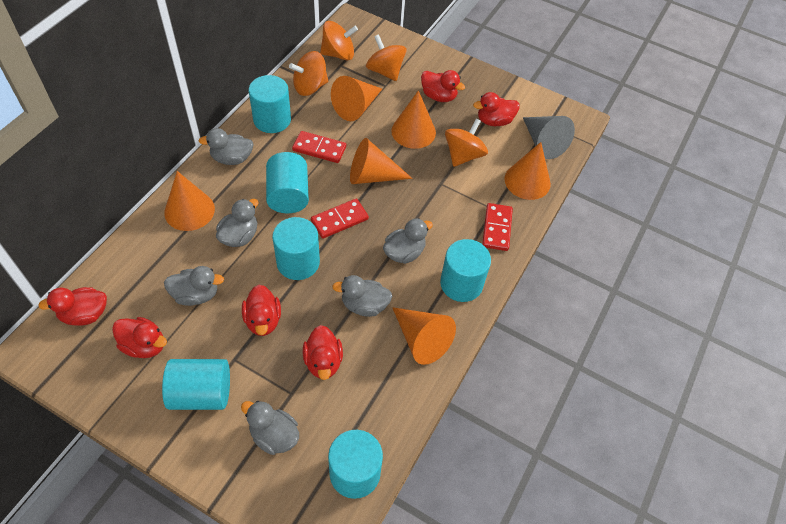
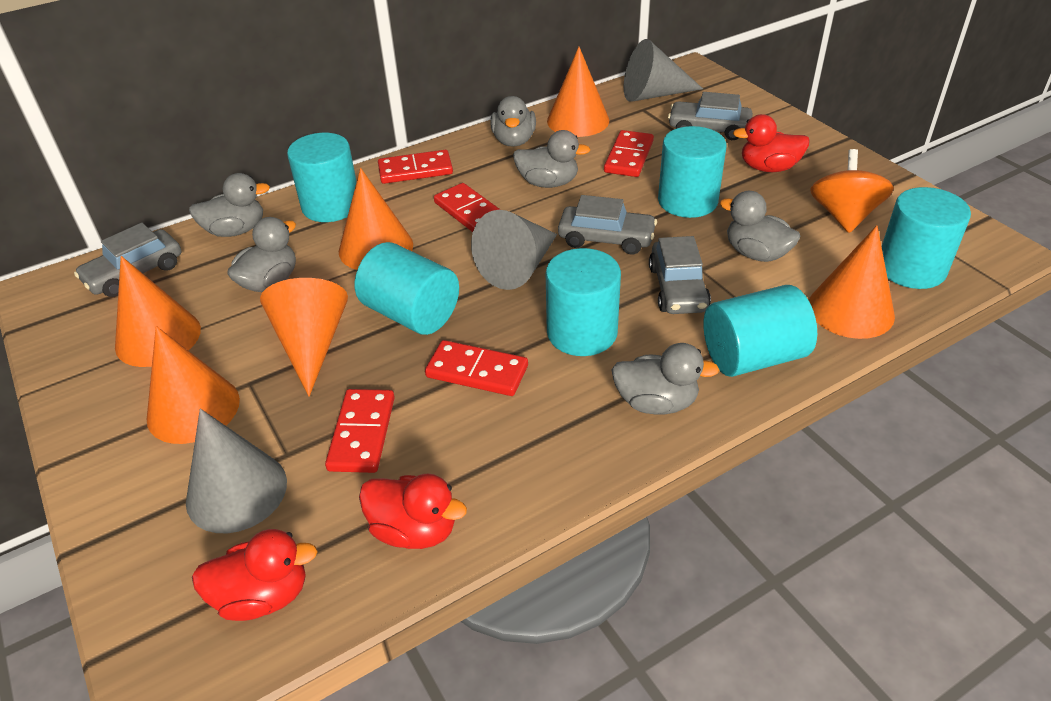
grey car: 0 -> 4
grey cone: 1 -> 3
orange spinning top: 4 -> 1
red domino: 3 -> 5
red duck: 6 -> 3

